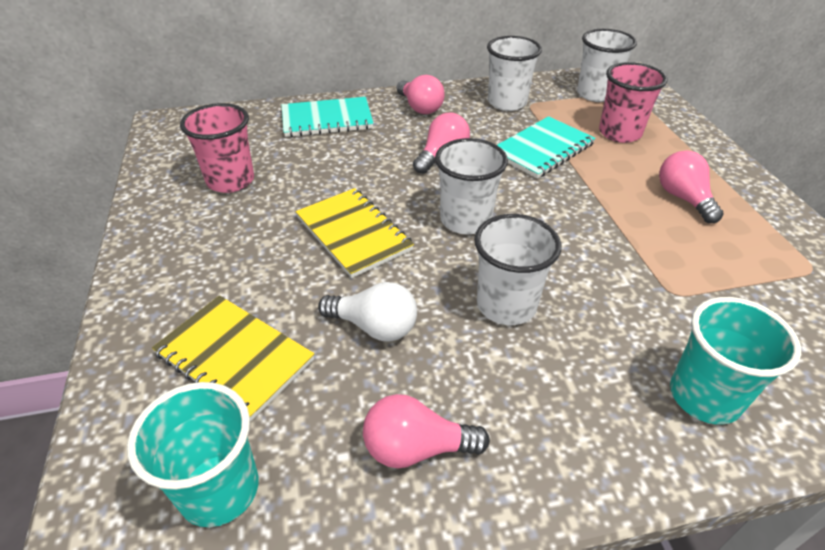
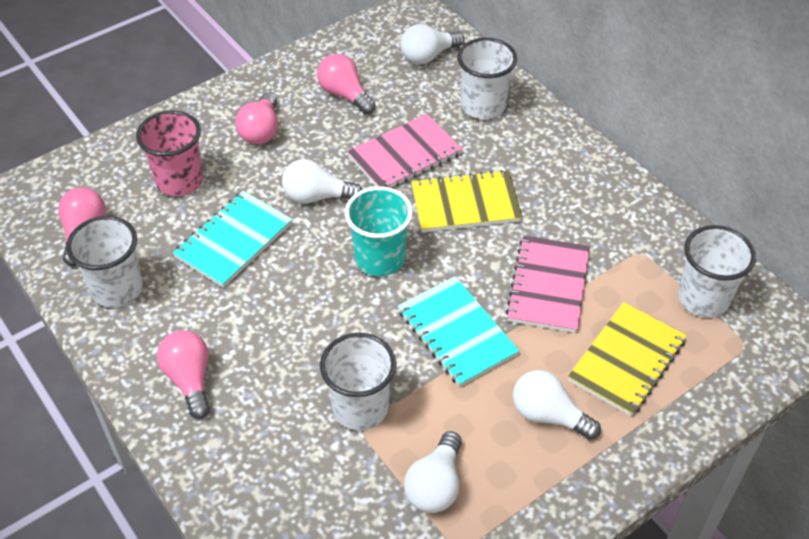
pink cup: 2 -> 1
pink notebook: 0 -> 2
turquoise cup: 2 -> 1
white light bulb: 1 -> 4

